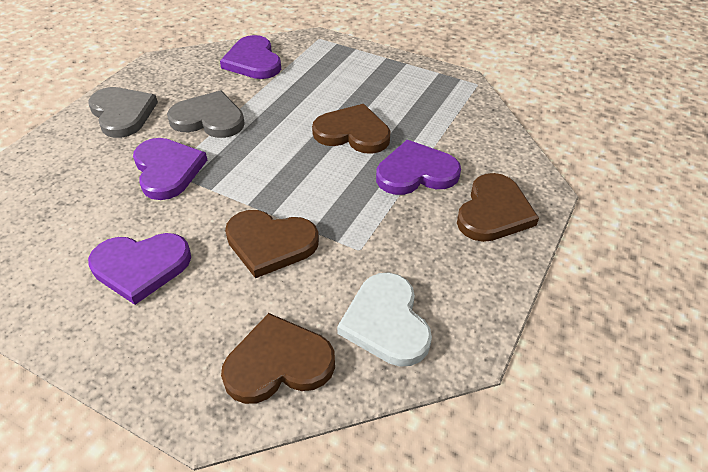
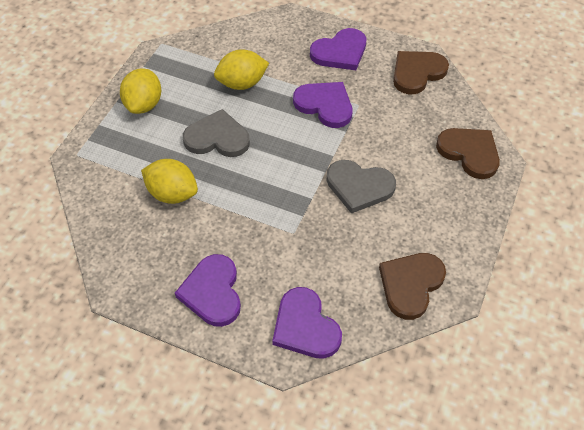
brown heart: 4 -> 3
white heart: 1 -> 0
yellow lemon: 0 -> 3

